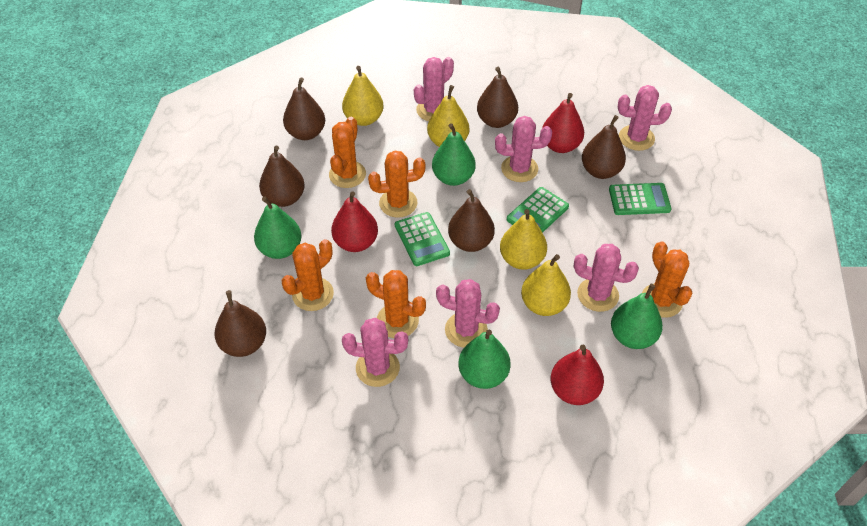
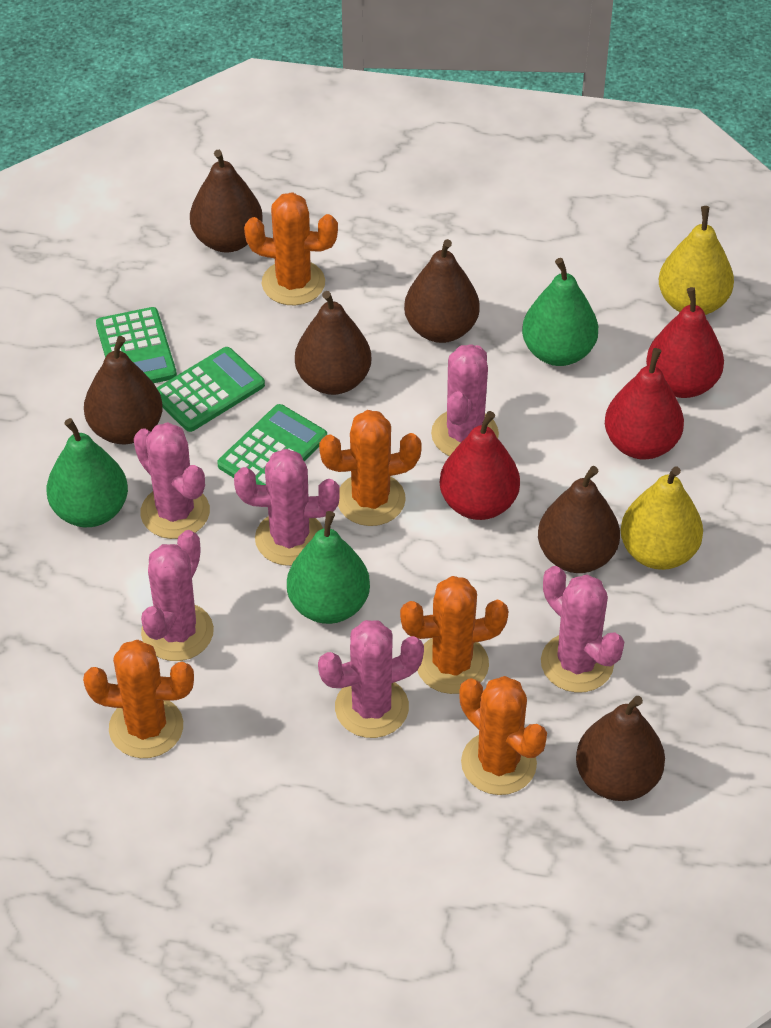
green pear: 4 -> 3
yellow pear: 4 -> 2

